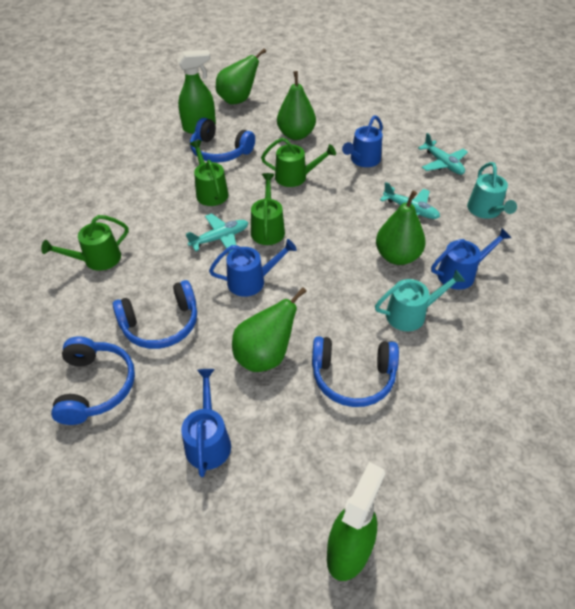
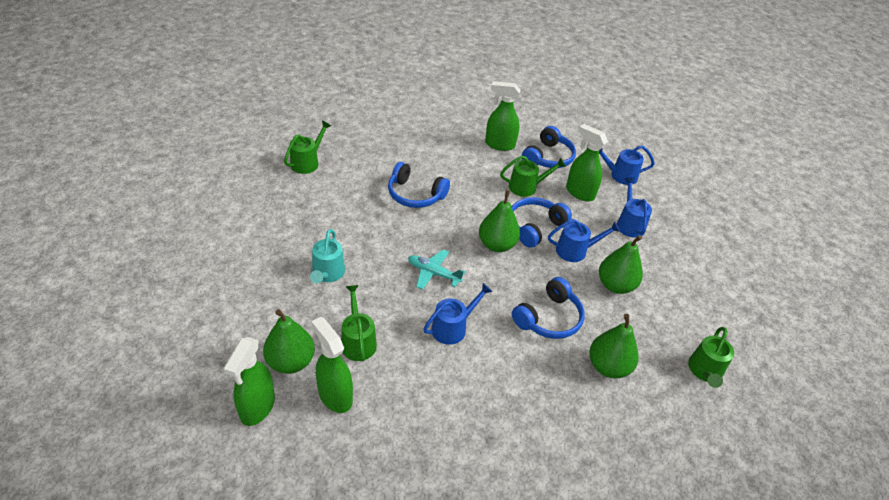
green spray bottle: 2 -> 4
turquoise plane: 3 -> 1
turquoise watering can: 2 -> 1

